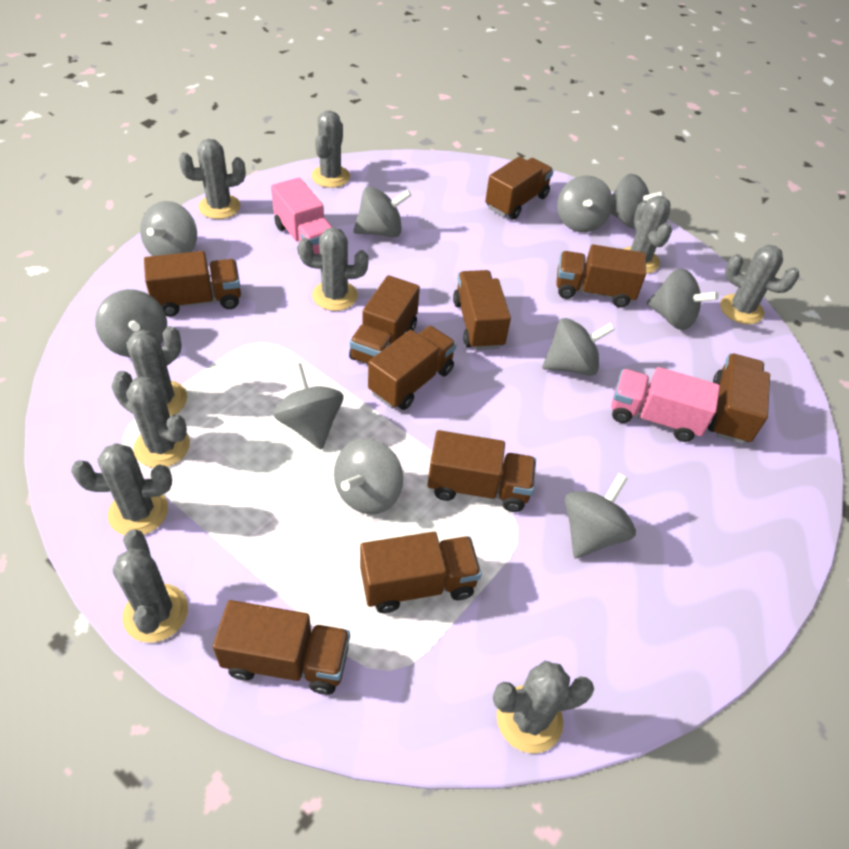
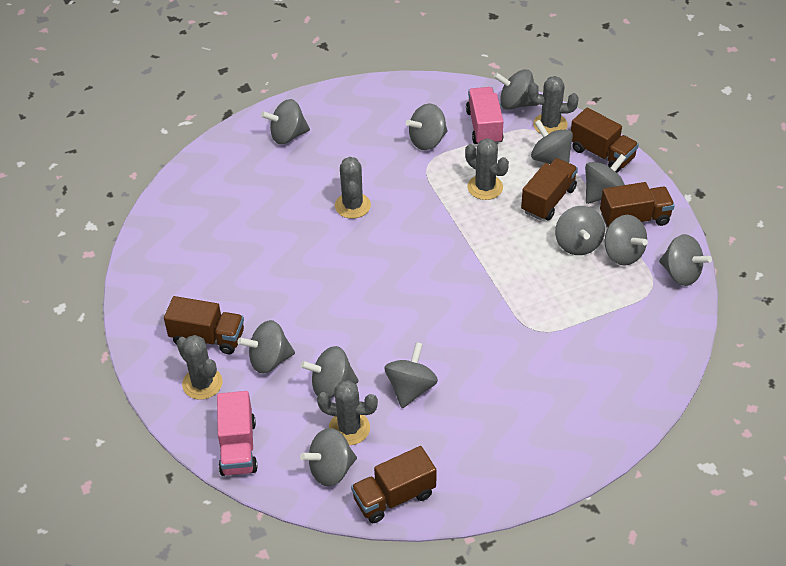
brown truck: 10 -> 5
grey cactus: 10 -> 5
grey spinning top: 10 -> 12

